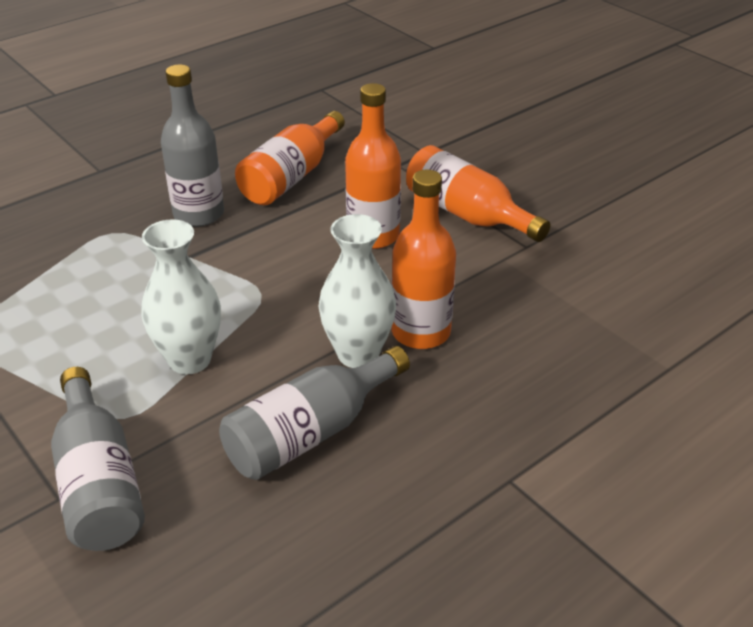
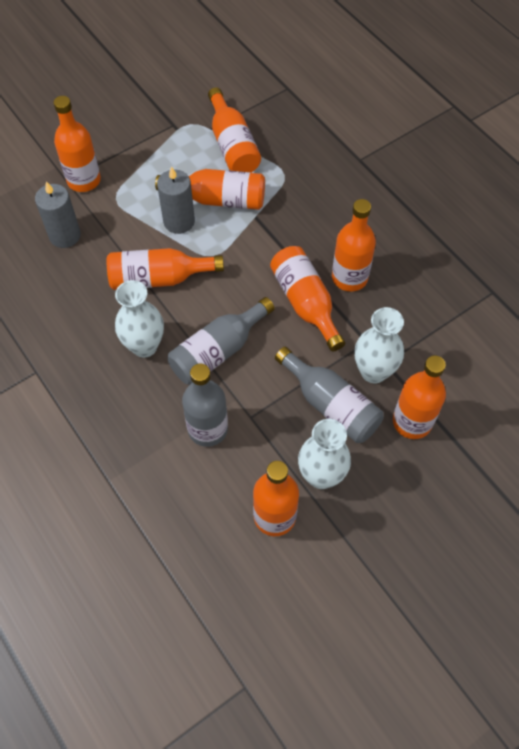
grey candle: 0 -> 2
orange bottle: 4 -> 8
white vase: 2 -> 3

